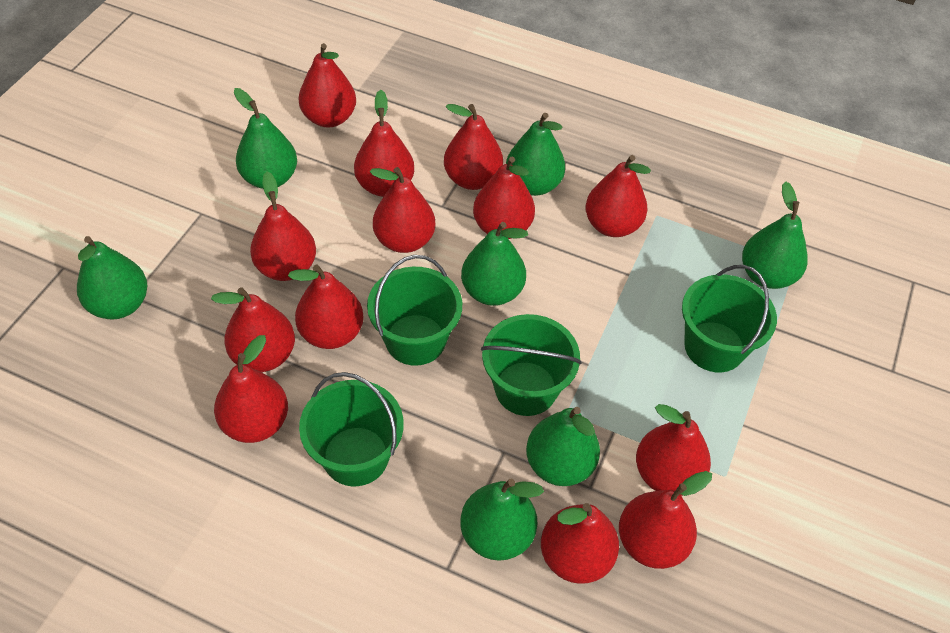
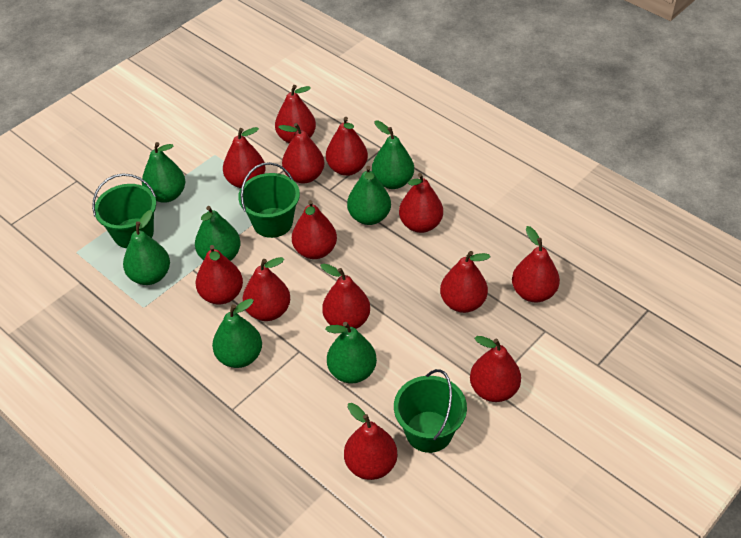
green bucket: 4 -> 3

